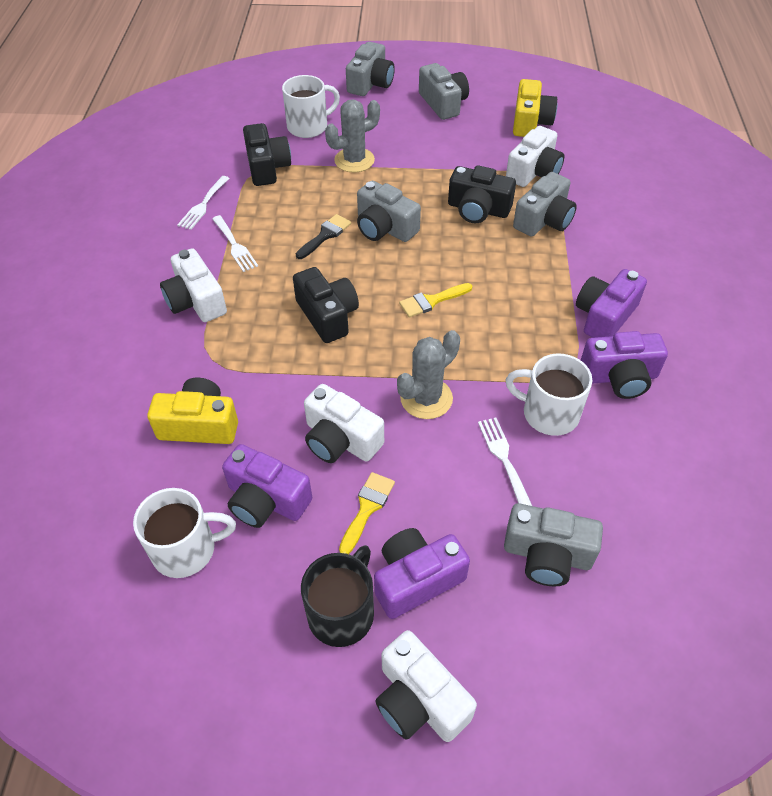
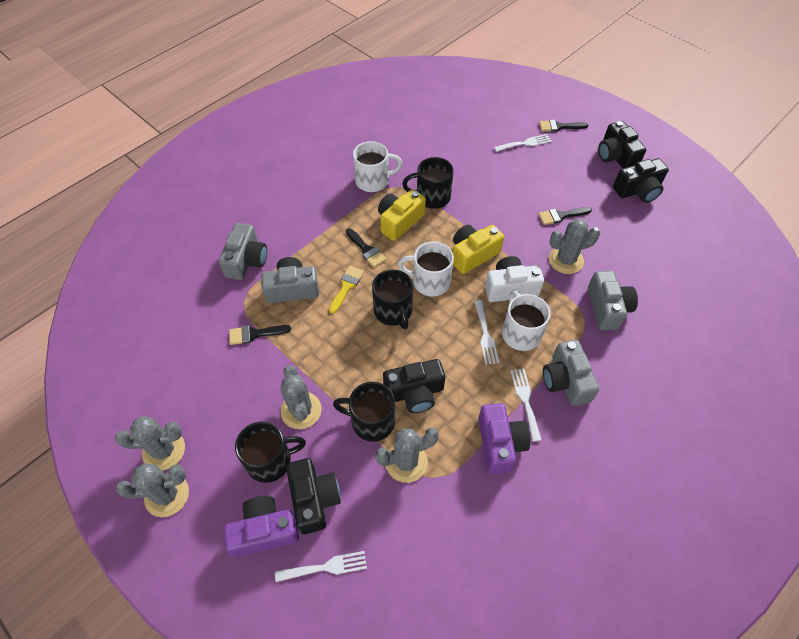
black brush: 1 -> 4
black camera: 3 -> 4
black mug: 1 -> 4
grey cactus: 2 -> 5
grey camera: 5 -> 4
purple camera: 4 -> 2
white camera: 4 -> 1
white fork: 3 -> 4
yellow brush: 2 -> 1

